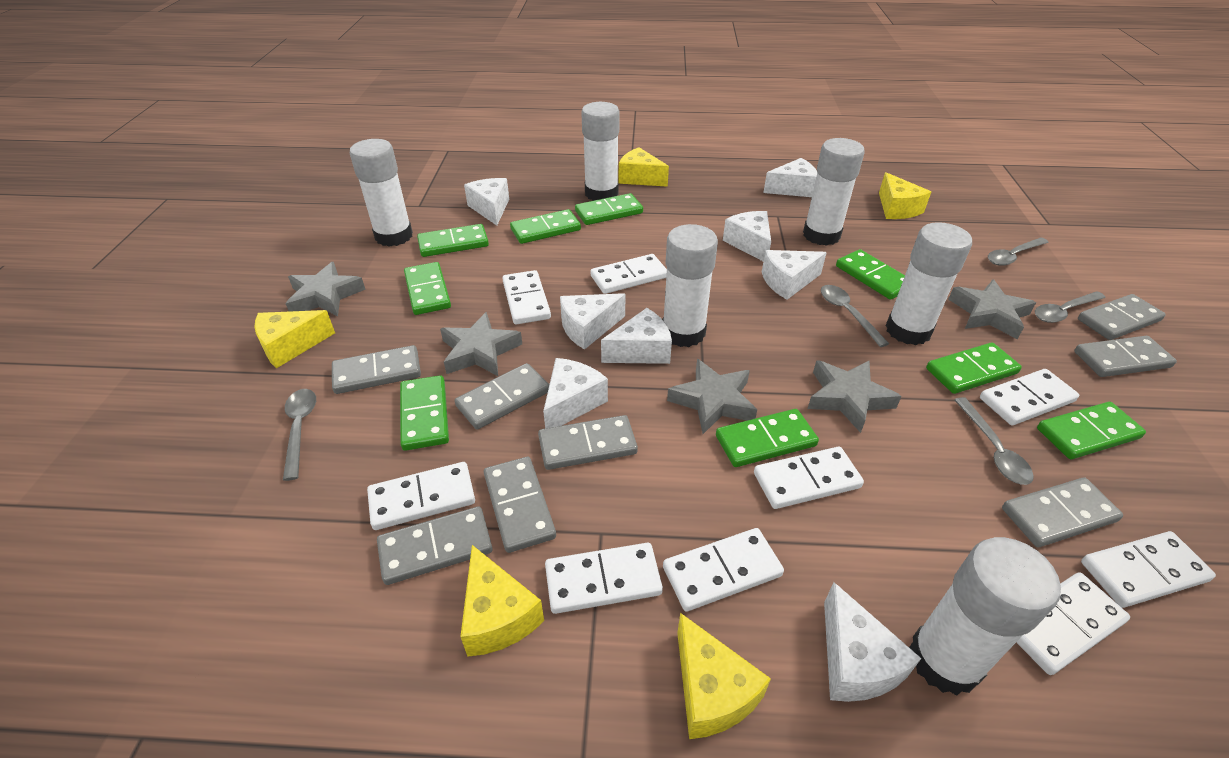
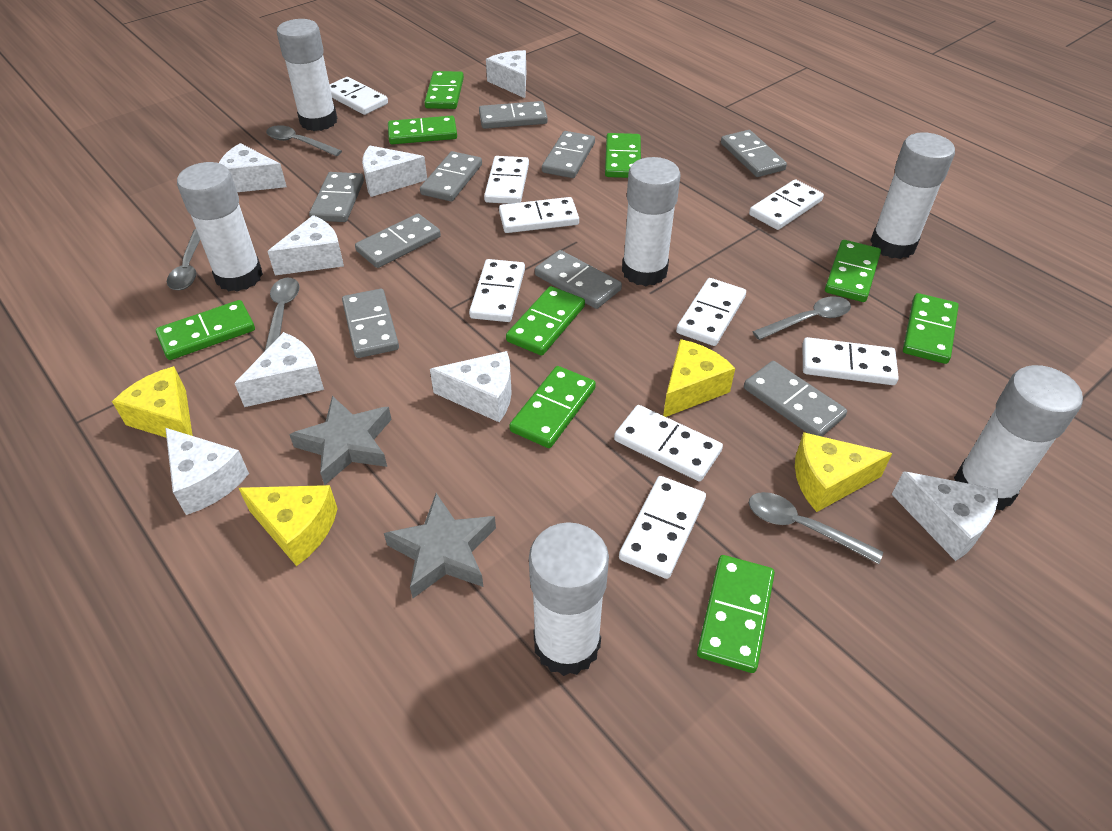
grey domino: 8 -> 9
grey star: 5 -> 2
yellow cheese: 5 -> 4

